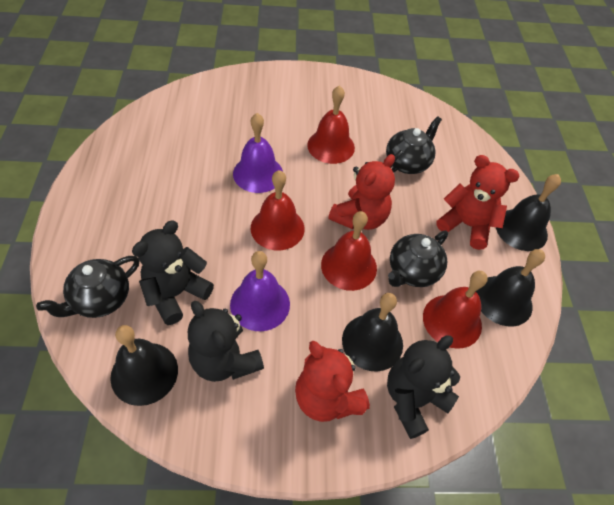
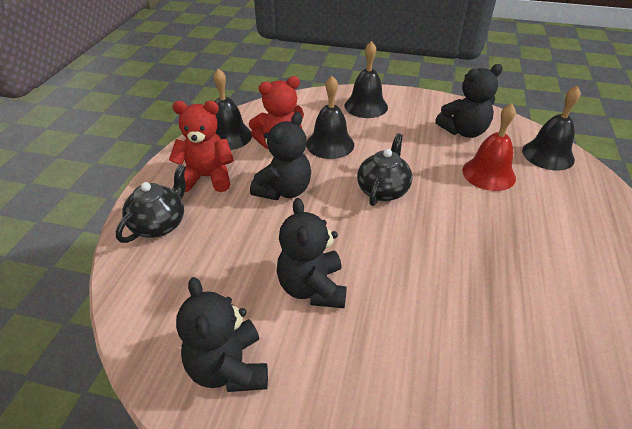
black teapot: 3 -> 2
black teddy bear: 3 -> 4
purple bell: 2 -> 0
red bell: 4 -> 1
red teddy bear: 3 -> 2

